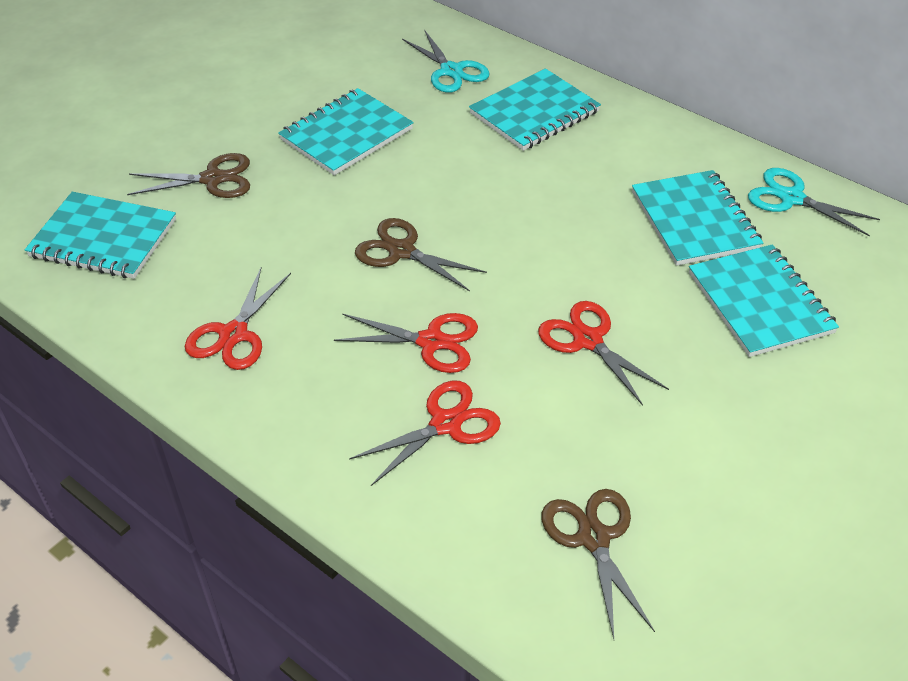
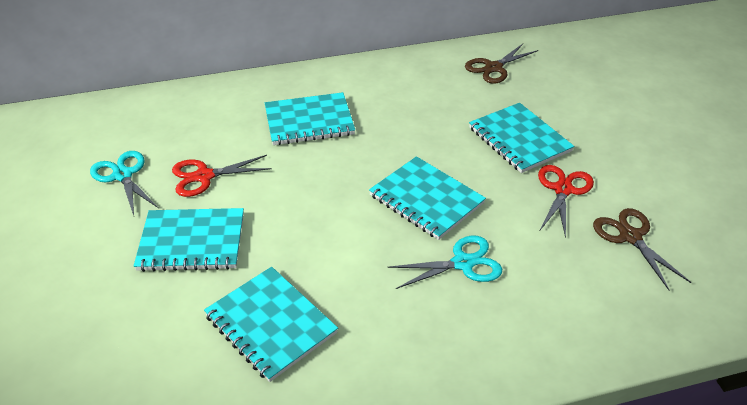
brown scissors: 3 -> 2
red scissors: 4 -> 2

